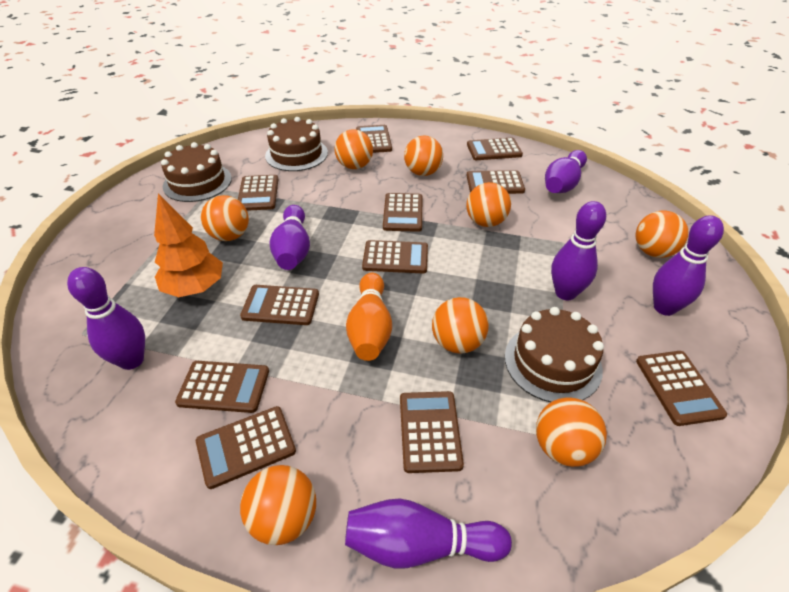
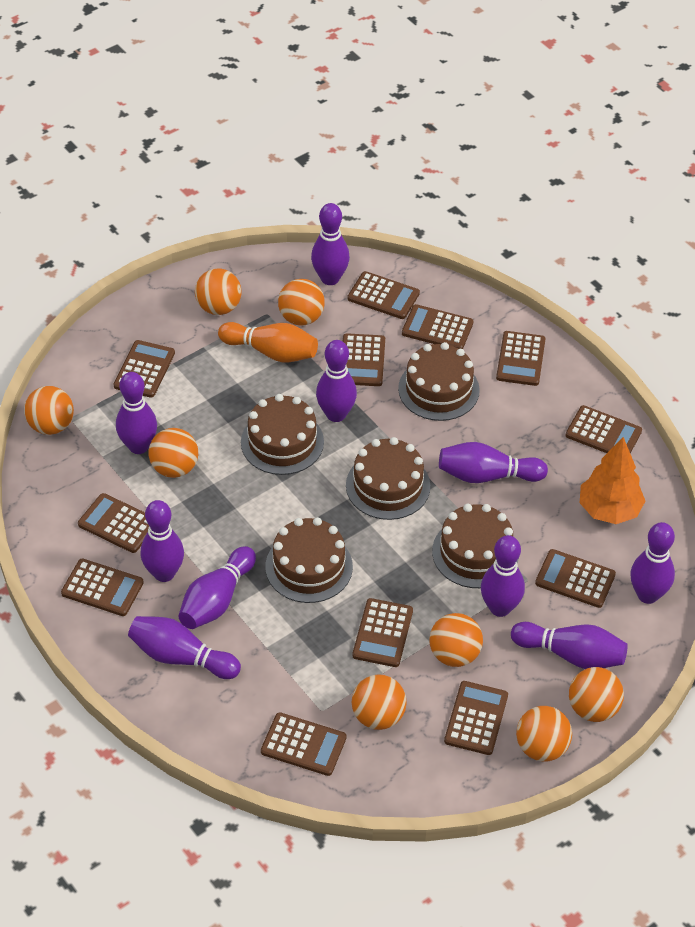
brown cake: 3 -> 5
brown calculator: 11 -> 12
purple bowling pin: 6 -> 10

